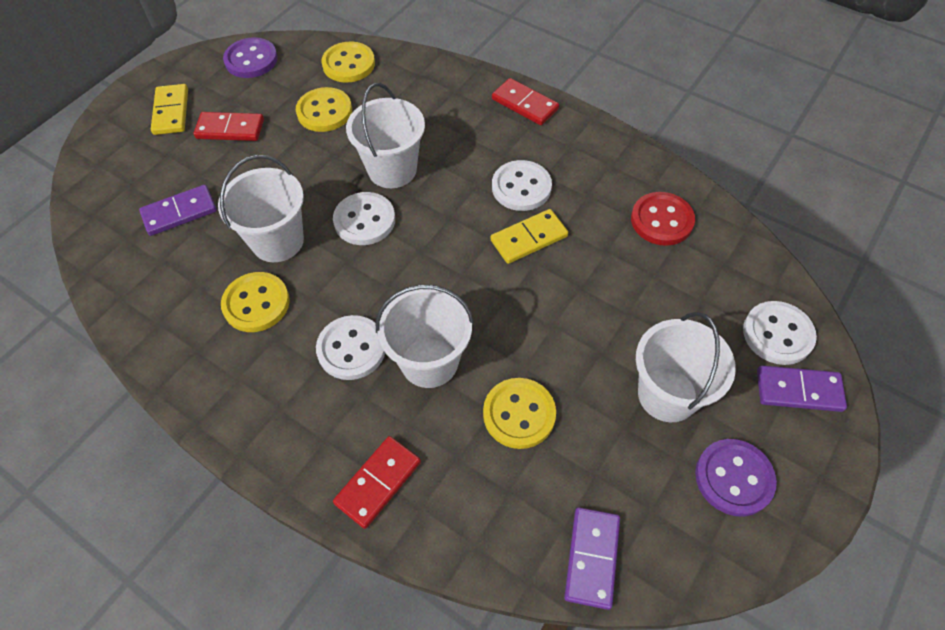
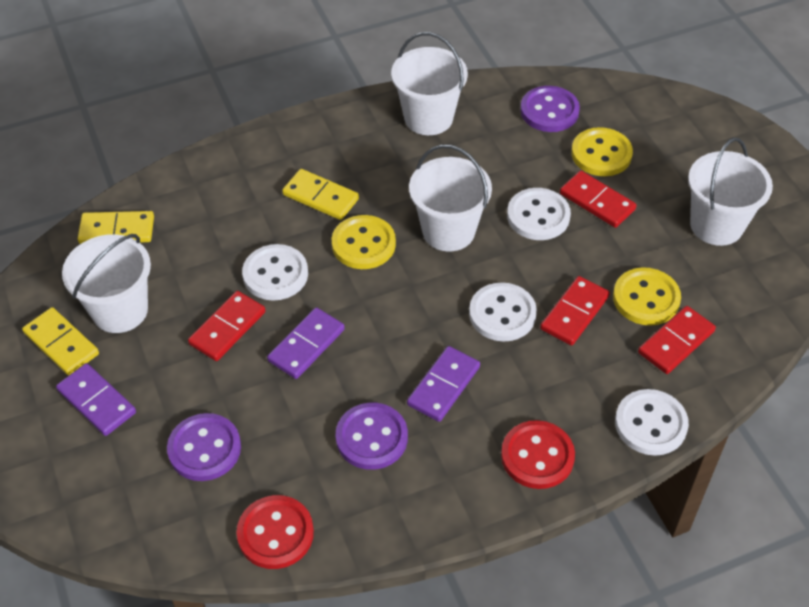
purple button: 2 -> 3
red button: 1 -> 2
red domino: 3 -> 4
yellow button: 4 -> 3
yellow domino: 2 -> 3

